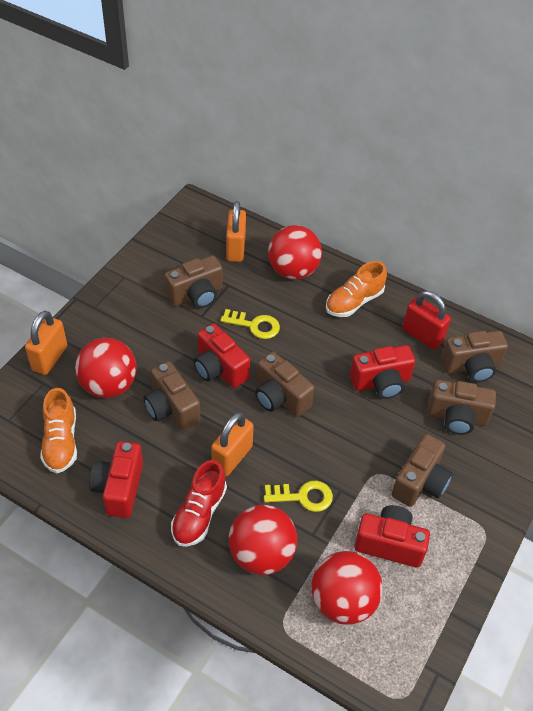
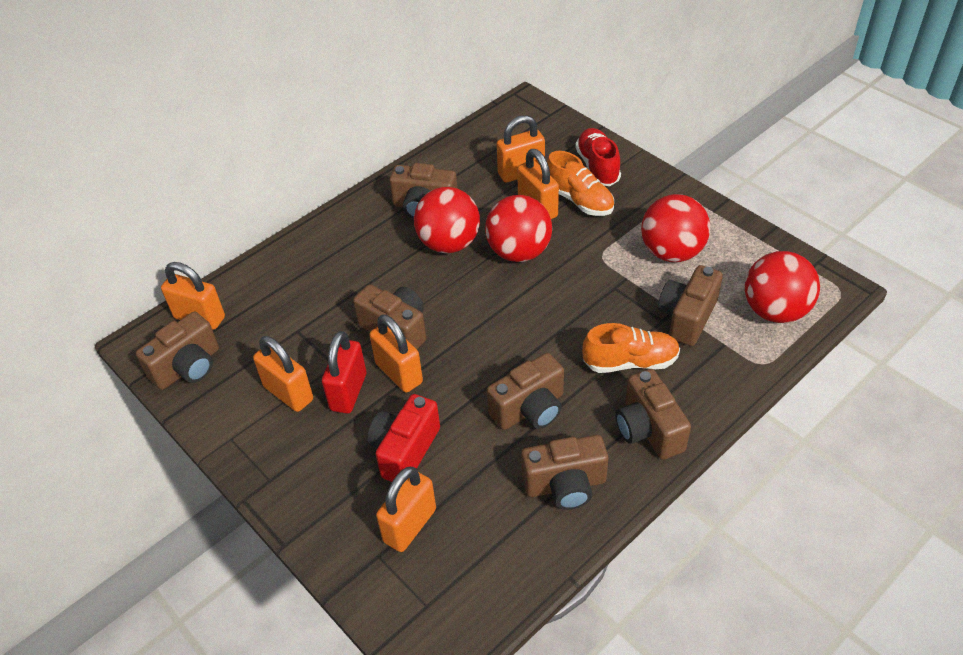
brown camera: 6 -> 7
orange padlock: 3 -> 6
red camera: 4 -> 1
yellow key: 2 -> 0

